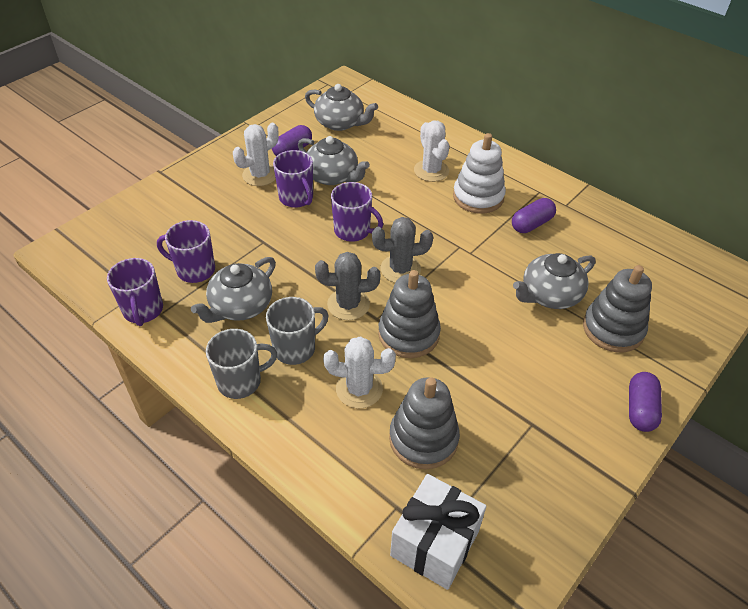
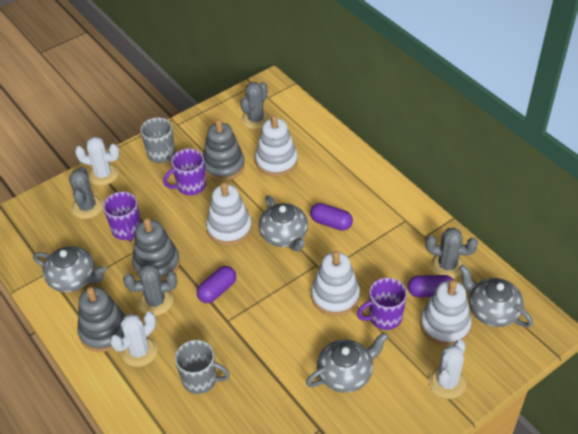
grey cactus: 2 -> 4
purple mug: 4 -> 3
white gift: 1 -> 0
white stacking toy: 1 -> 4

